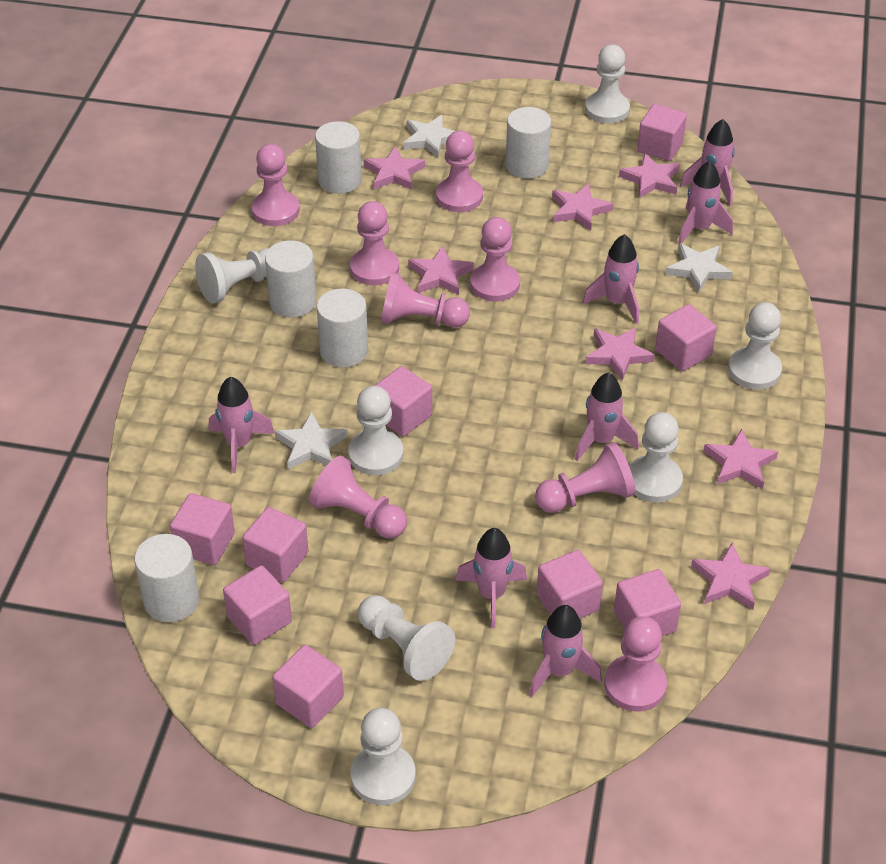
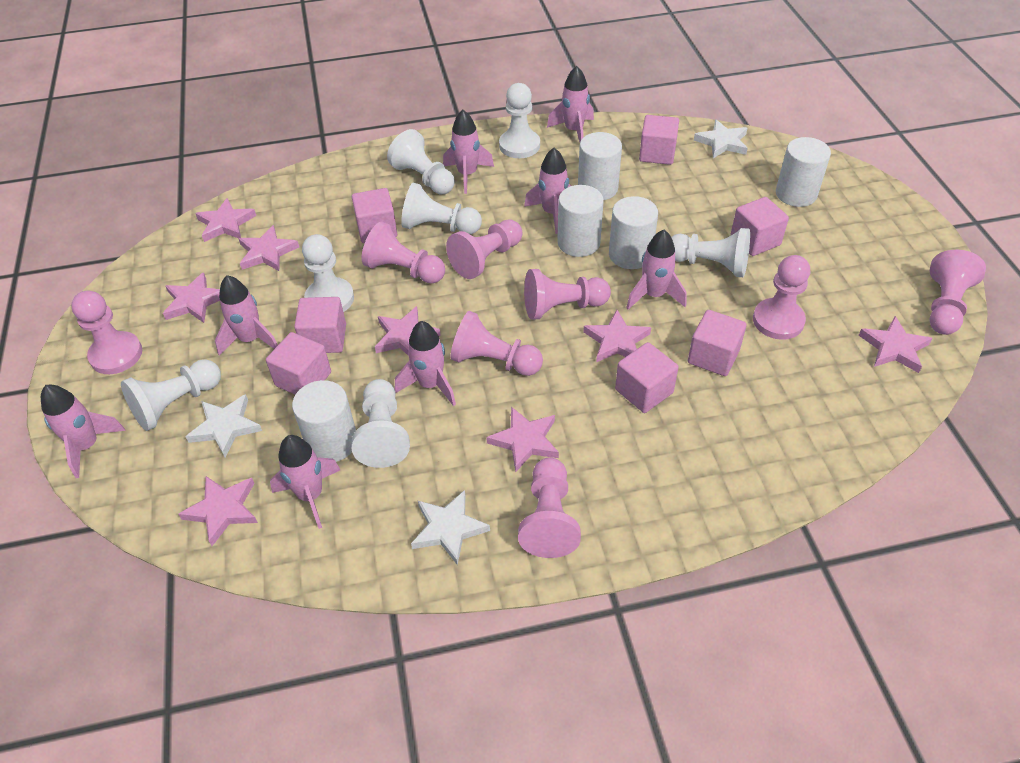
pink cube: 9 -> 7
pink rocket: 7 -> 8
pink star: 7 -> 8

